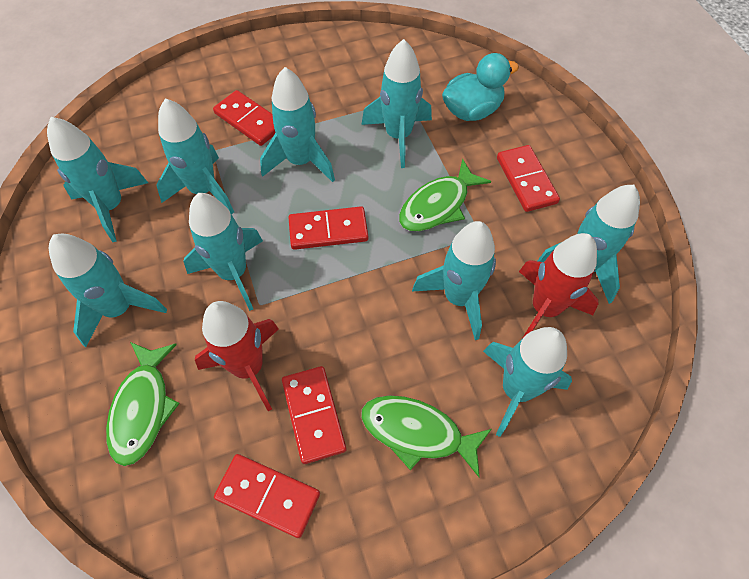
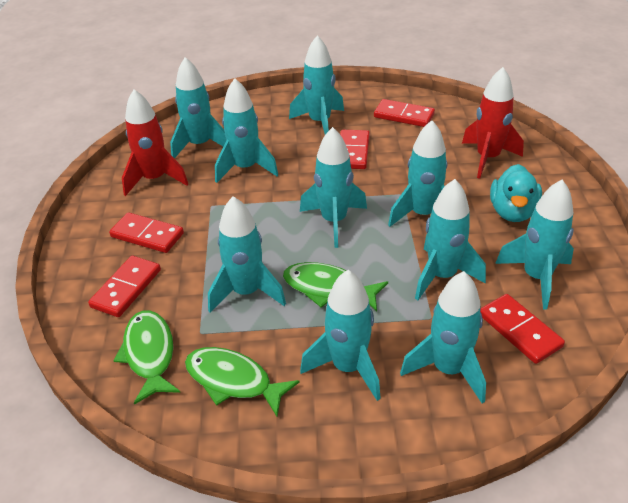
turquoise rocket: 9 -> 10

